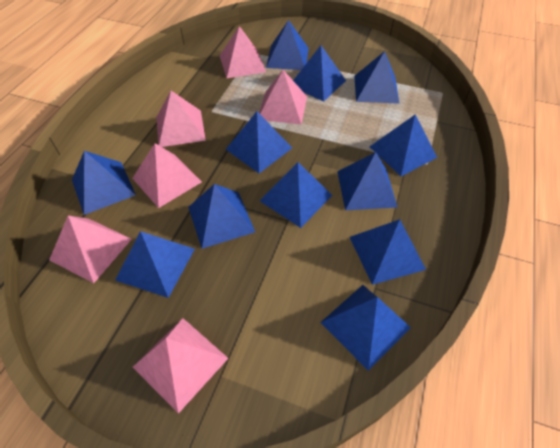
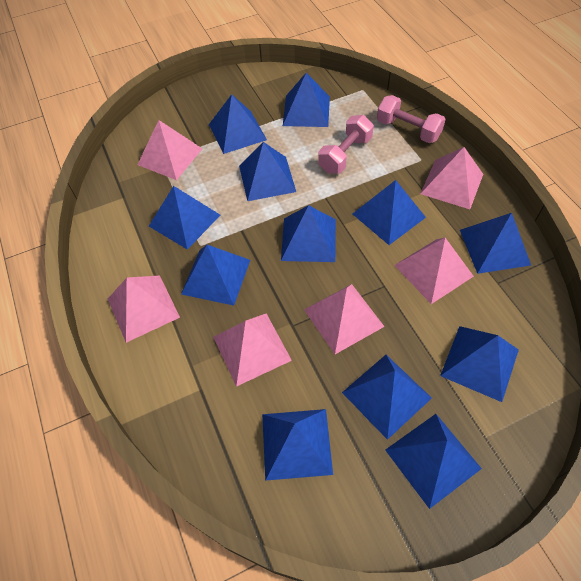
pink dumbbell: 0 -> 2

